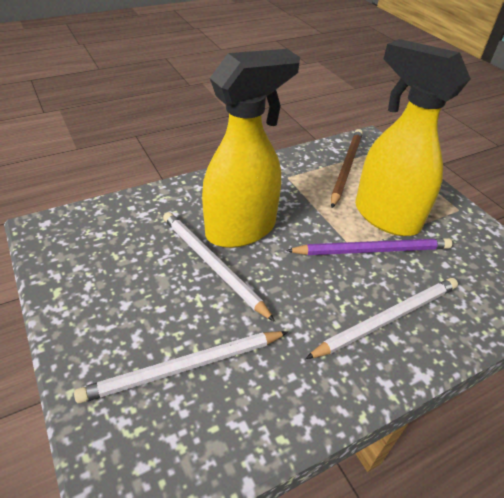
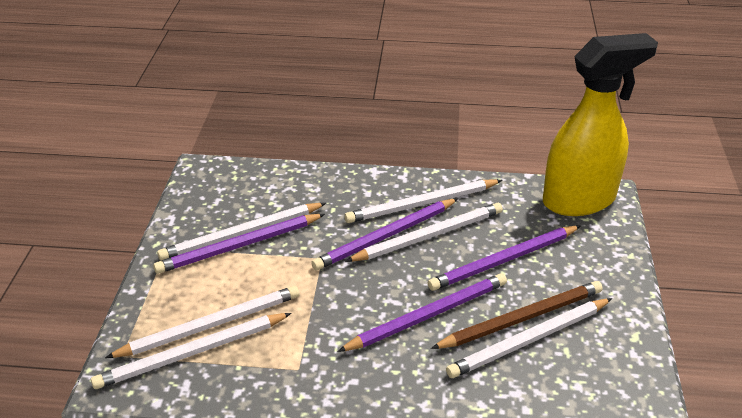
purple pencil: 1 -> 4
white pencil: 3 -> 6
yellow spray bottle: 2 -> 1

